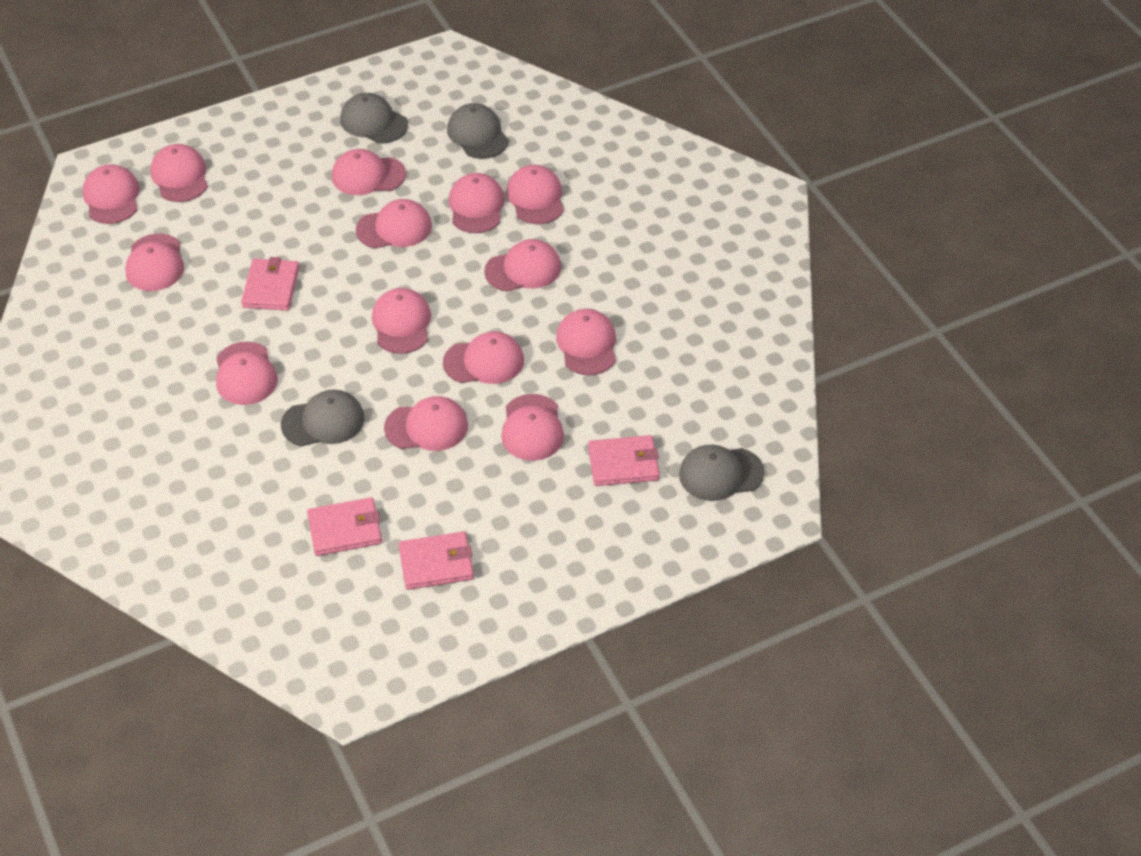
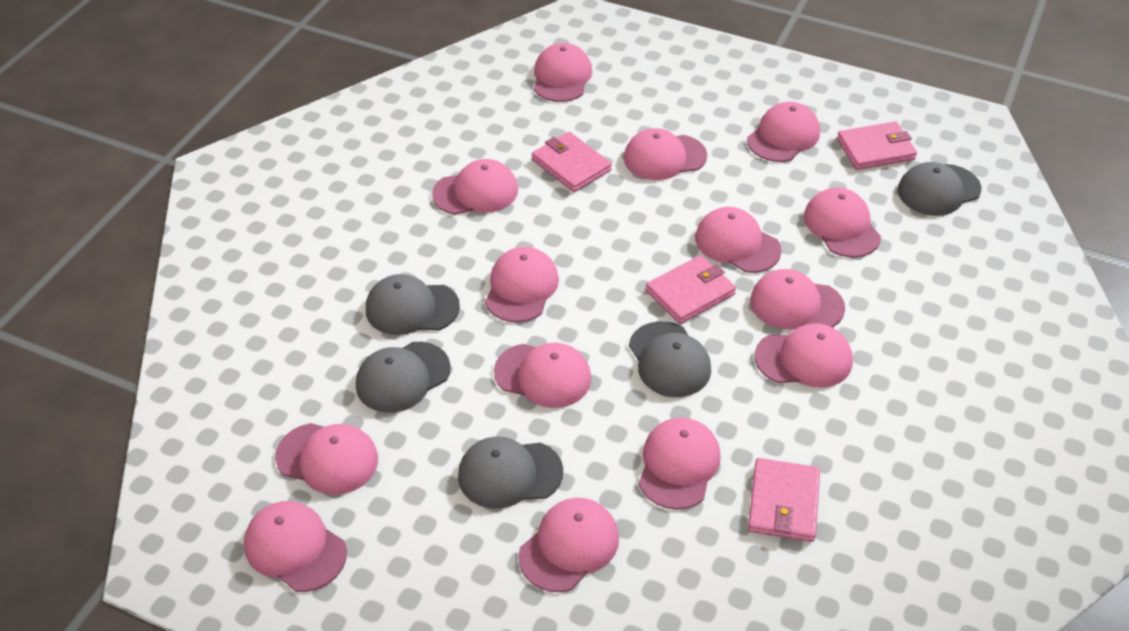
grey cap: 4 -> 5

